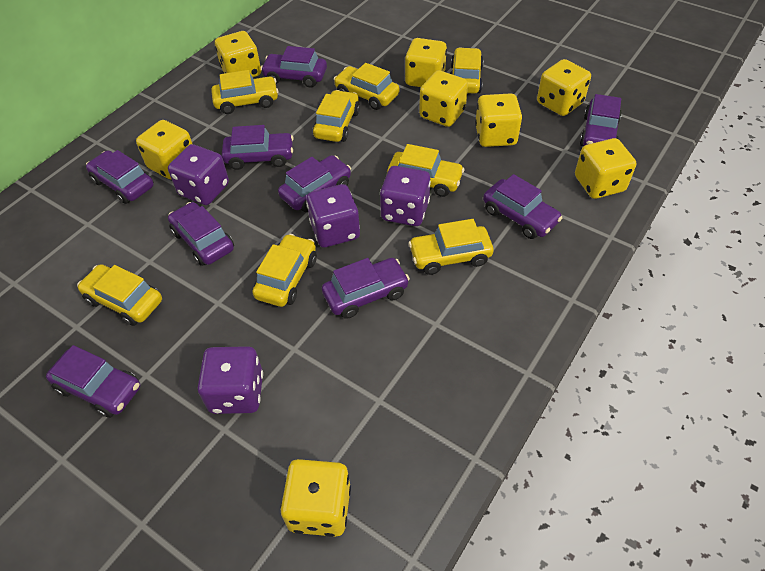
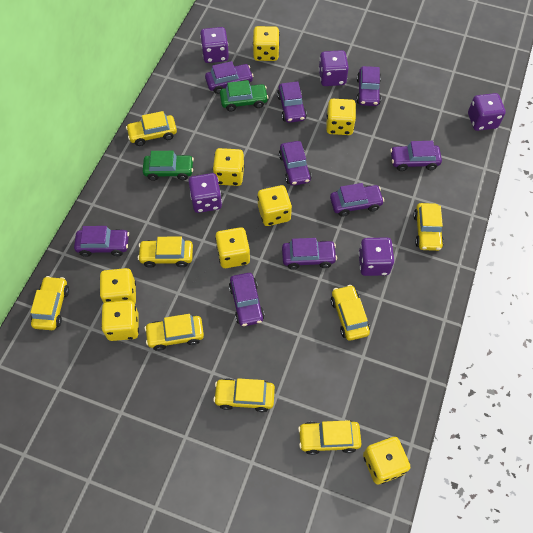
green car: 0 -> 2
purple dice: 4 -> 5

